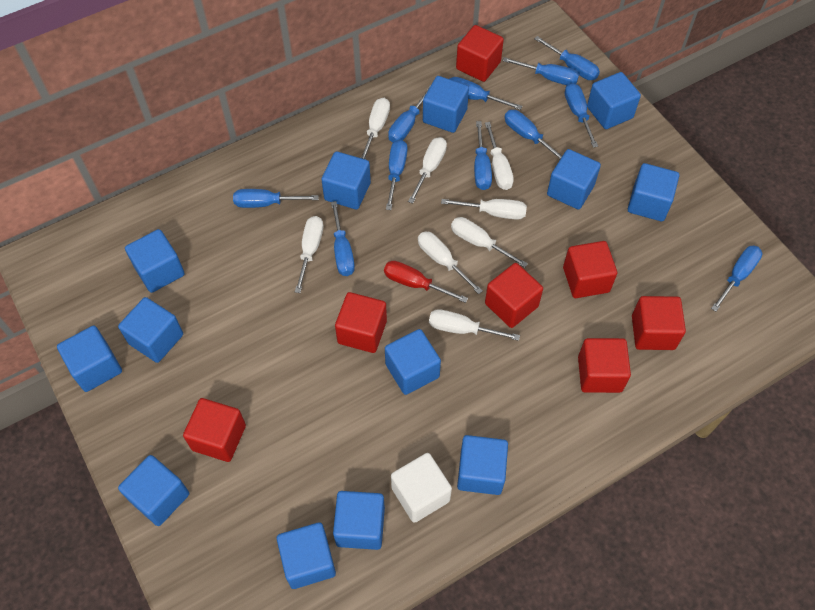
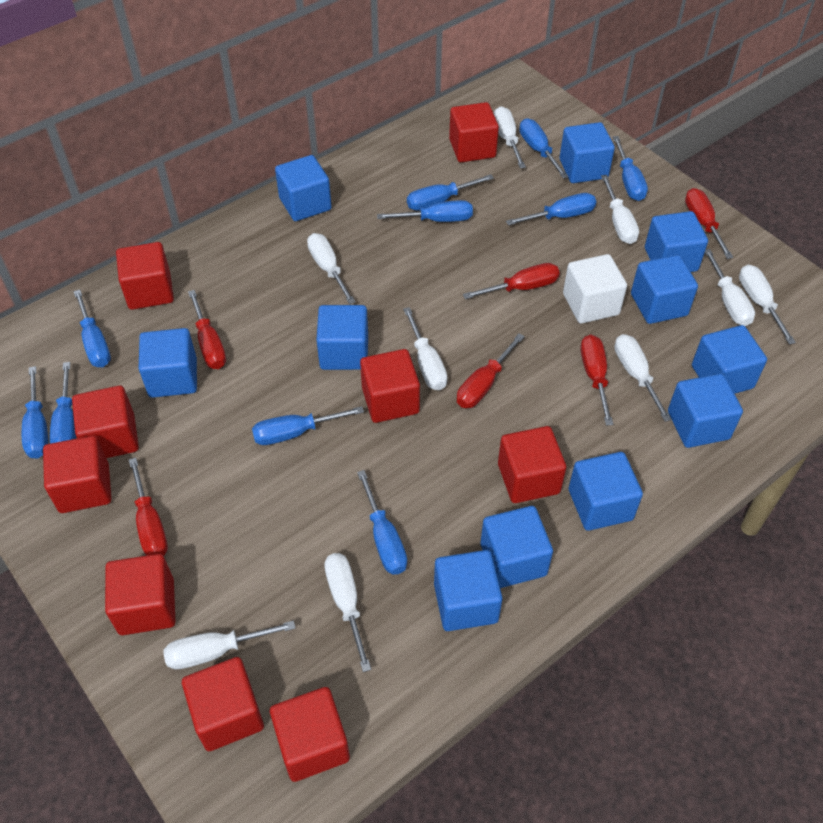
blue cube: 13 -> 11
blue screwdriver: 11 -> 10
red cube: 7 -> 9
red screwdriver: 1 -> 6
white screwdriver: 8 -> 9

